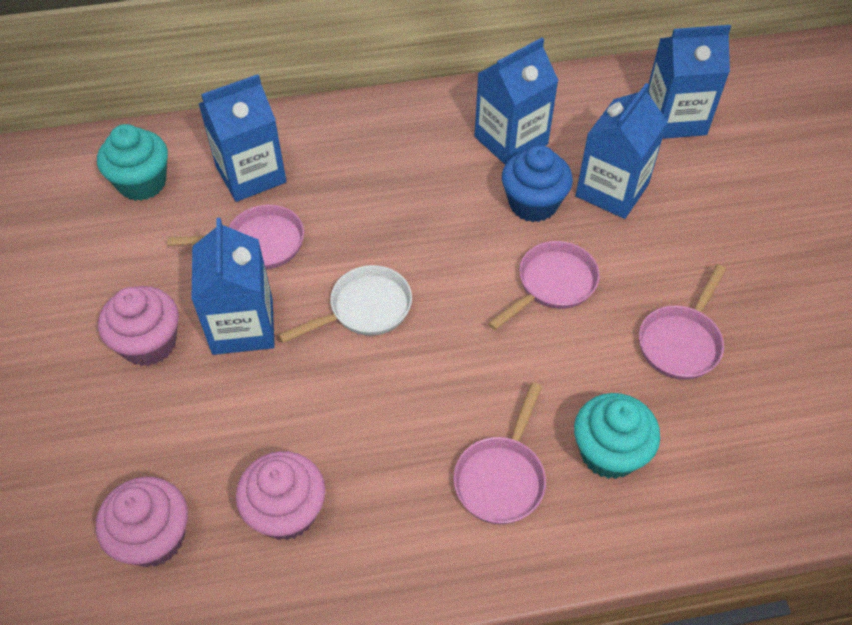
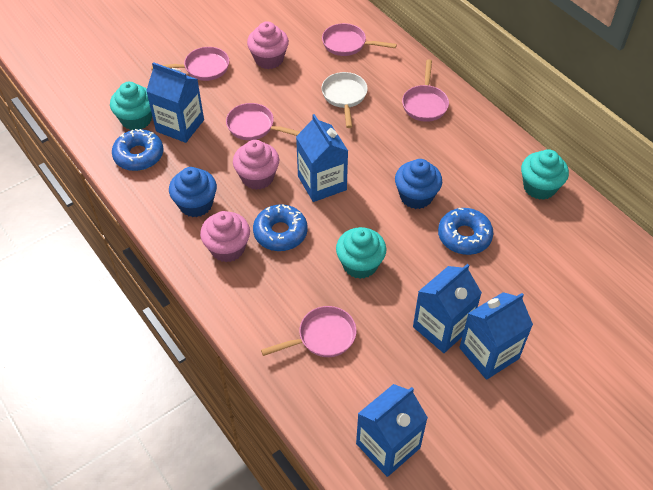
blue cupcake: 1 -> 2
blue donut: 0 -> 3
pink pan: 4 -> 5
turquoise cupcake: 2 -> 3

